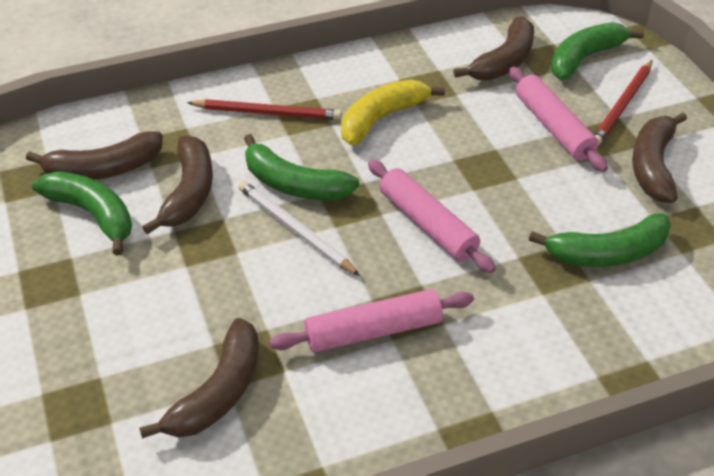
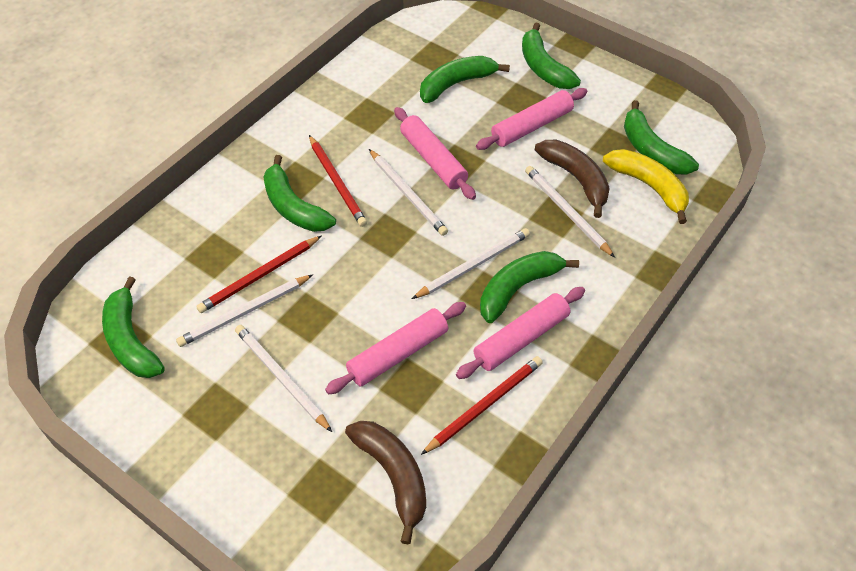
brown banana: 5 -> 2
green banana: 4 -> 6
pink rolling pin: 3 -> 4
red pencil: 2 -> 3
white pencil: 1 -> 5

